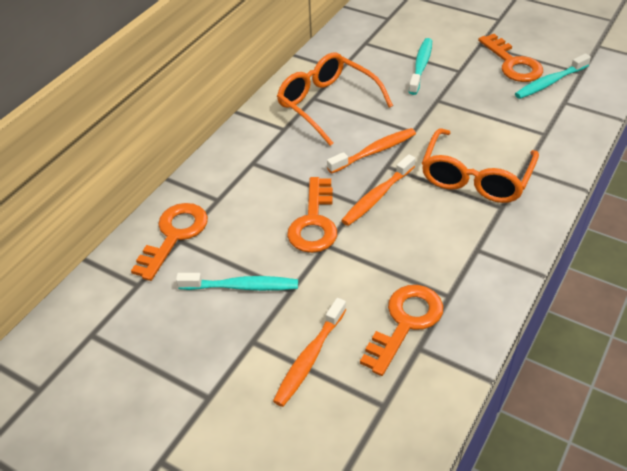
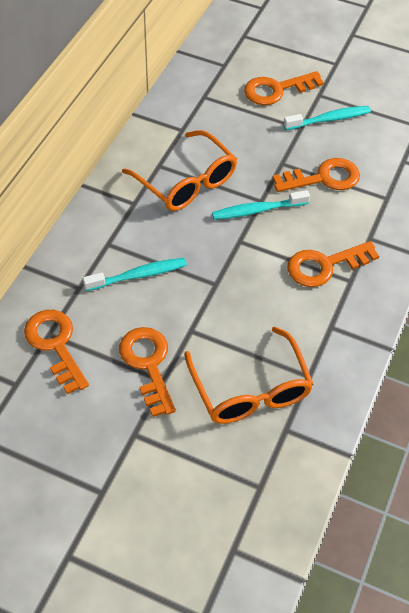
orange key: 4 -> 5
orange toothbrush: 3 -> 0

